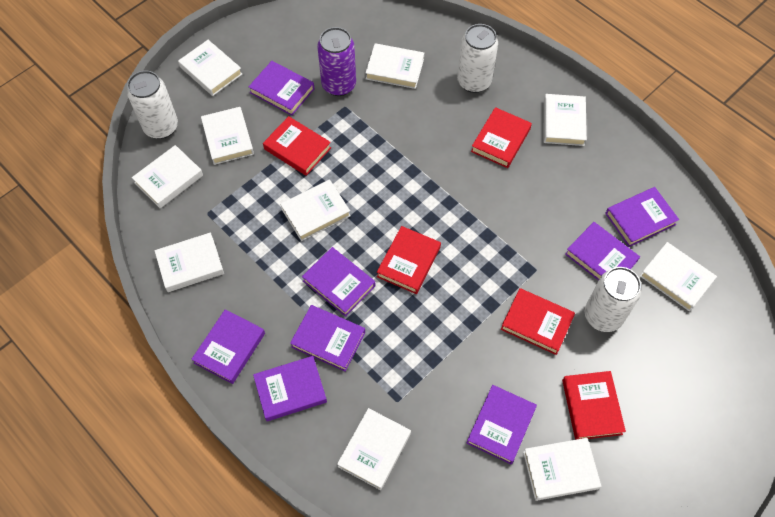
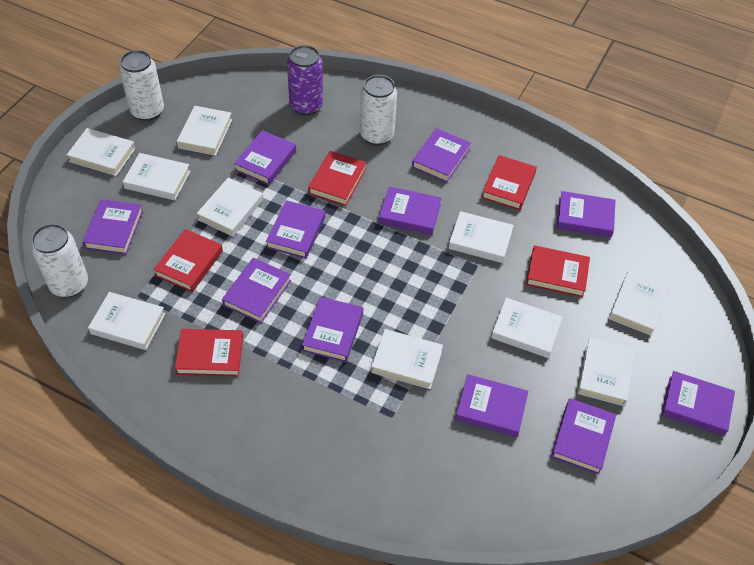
purple book: 8 -> 11

